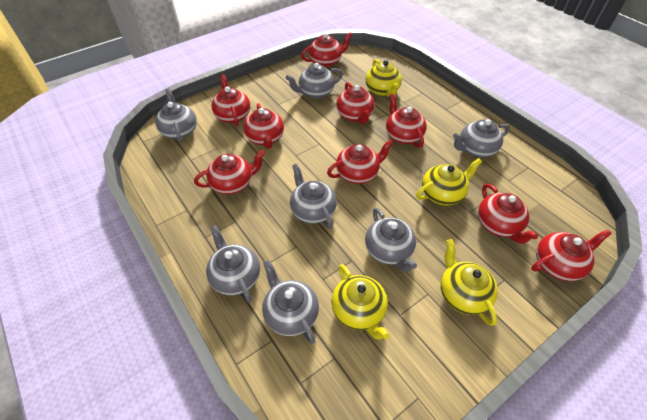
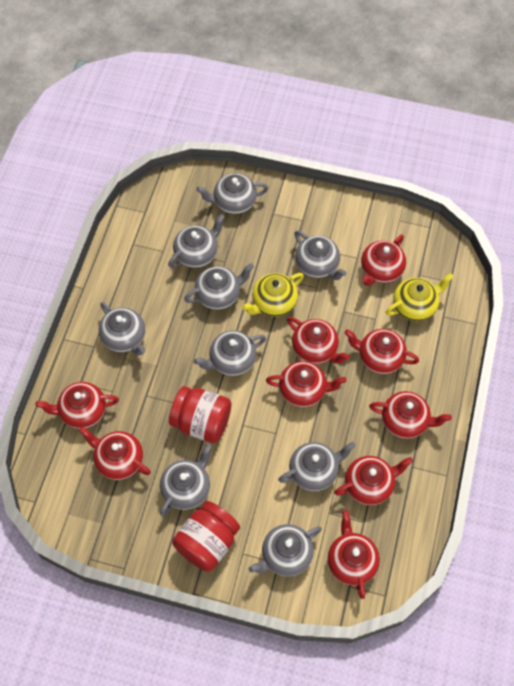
grey teapot: 7 -> 9
red jar: 0 -> 2
yellow teapot: 4 -> 2

